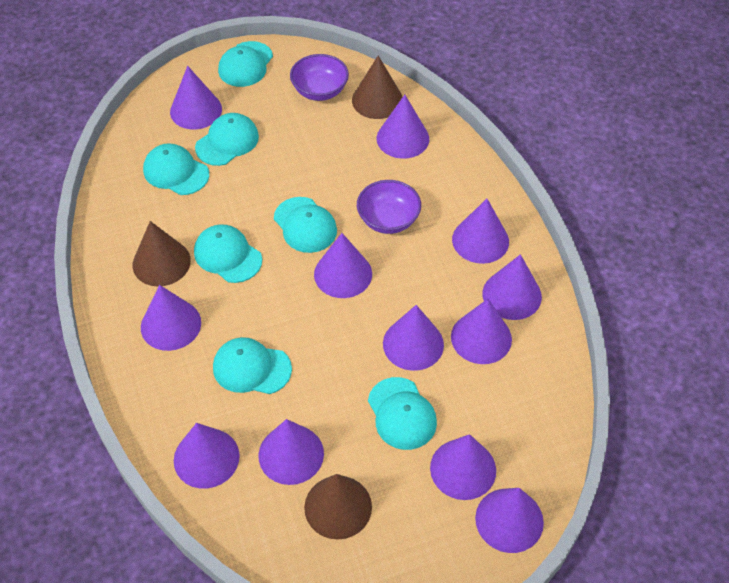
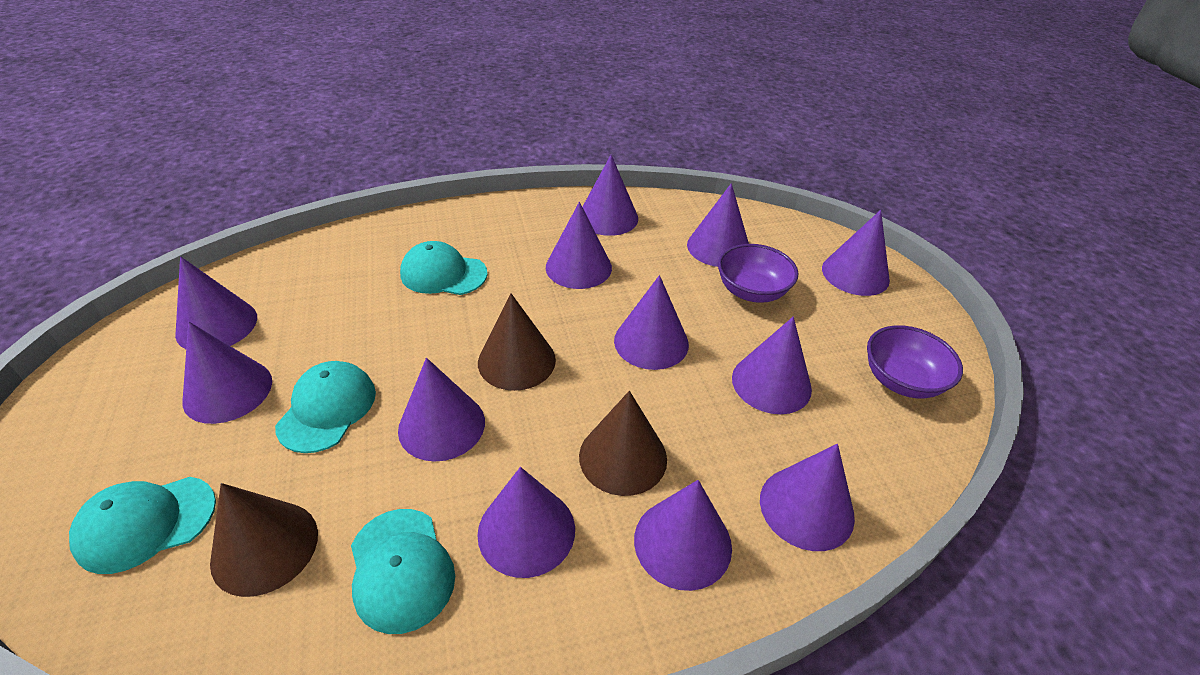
turquoise cap: 7 -> 4

